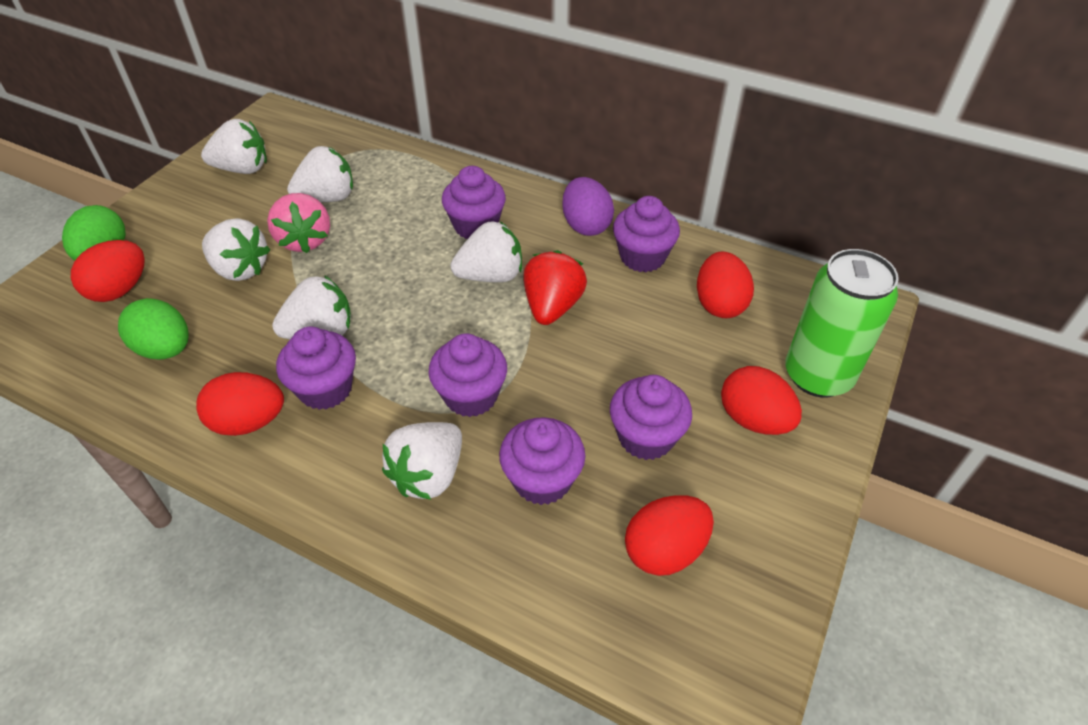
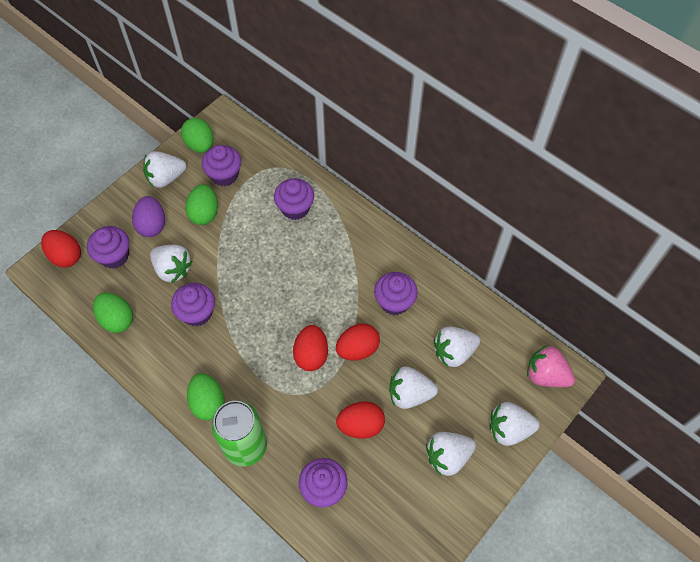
green egg: 2 -> 4
red egg: 5 -> 4
red strawberry: 1 -> 0

